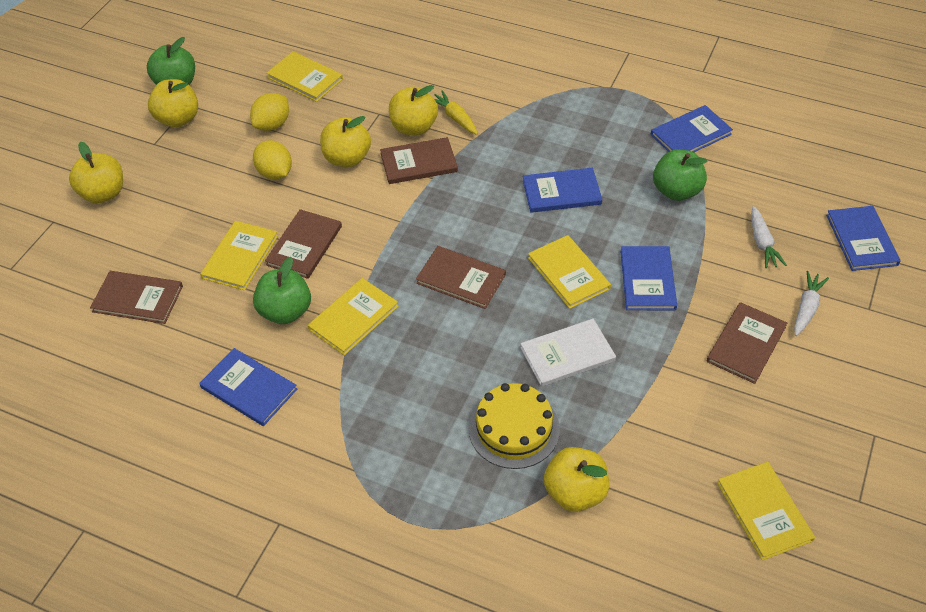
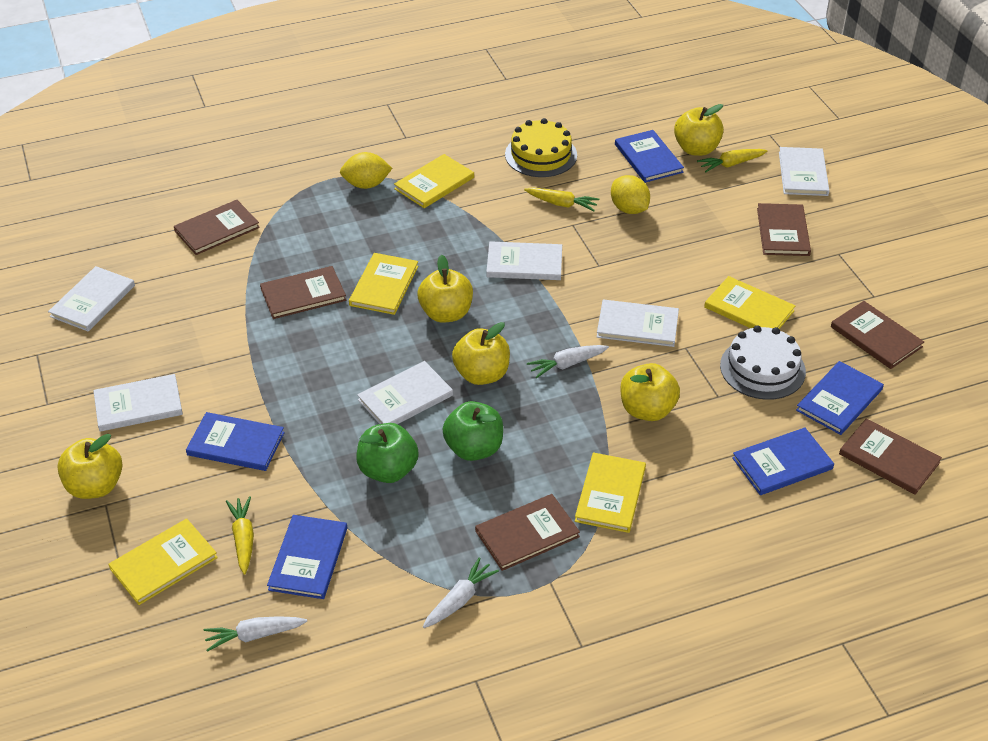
brown book: 5 -> 6
green apple: 3 -> 2
white book: 1 -> 6
white cake: 0 -> 1
white carrot: 2 -> 3
yellow carrot: 1 -> 3

